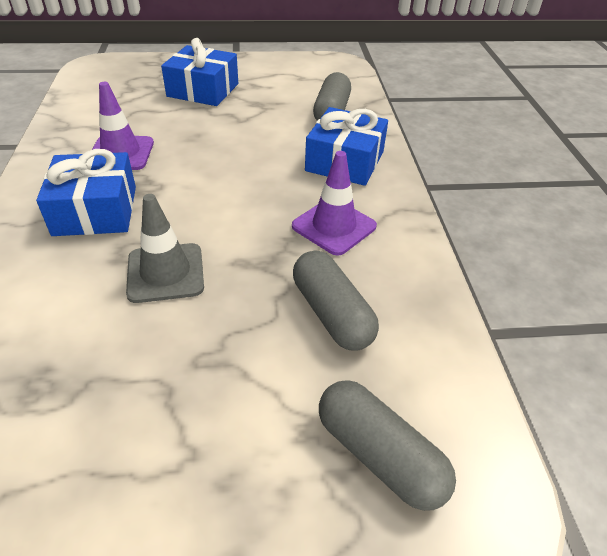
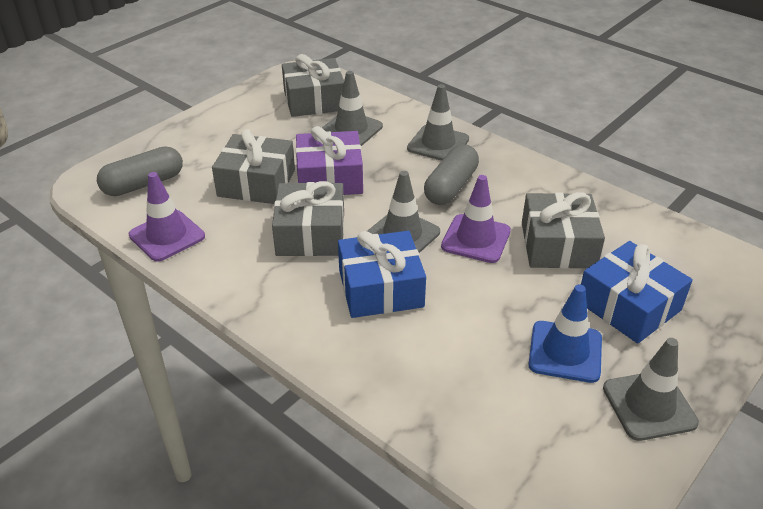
blue gift: 3 -> 2
blue traffic cone: 0 -> 1
grey capsule: 3 -> 2
grey gift: 0 -> 4
grey traffic cone: 1 -> 4
purple gift: 0 -> 1

